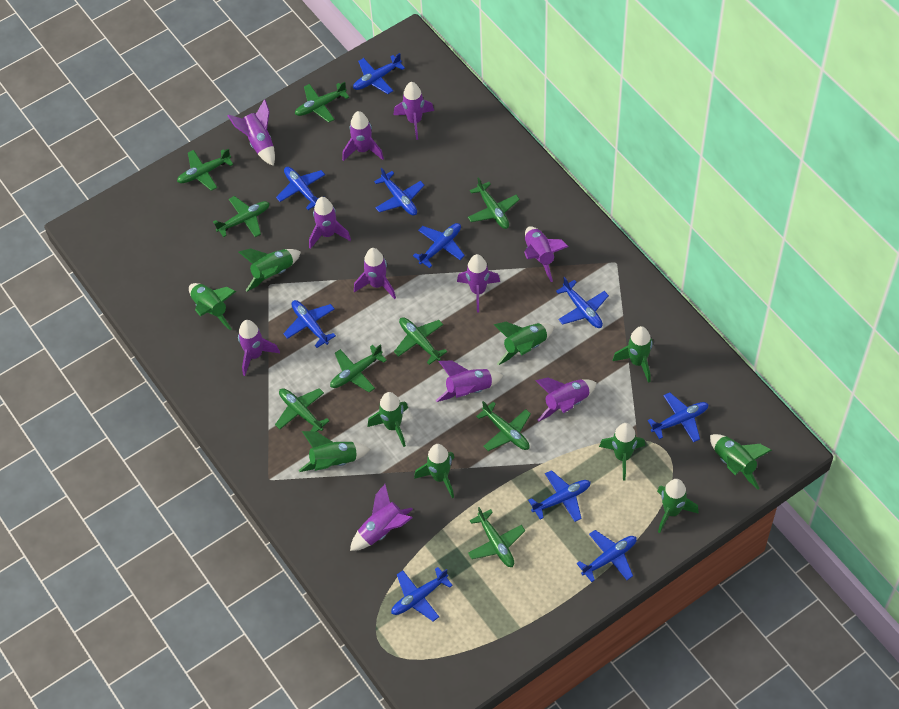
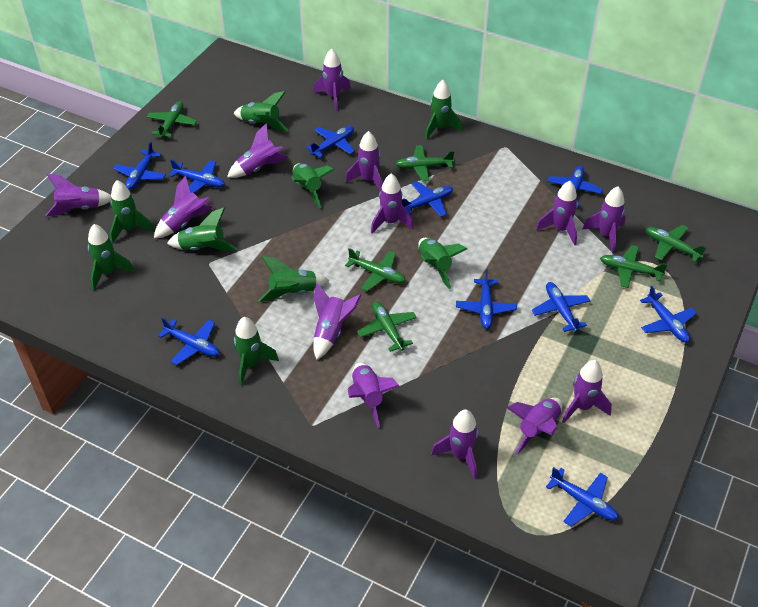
green plane: 9 -> 6
green rocket: 10 -> 9
purple rocket: 11 -> 13

